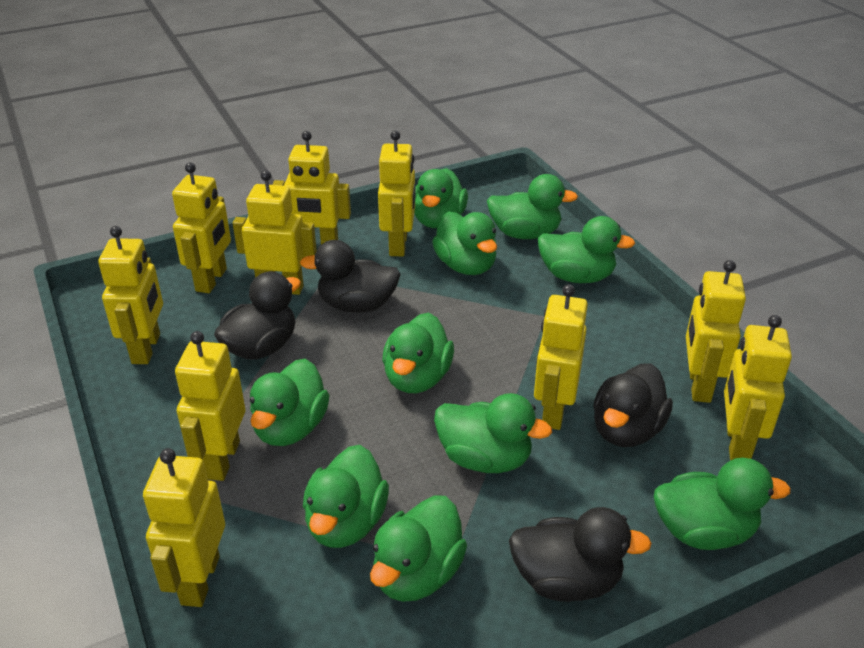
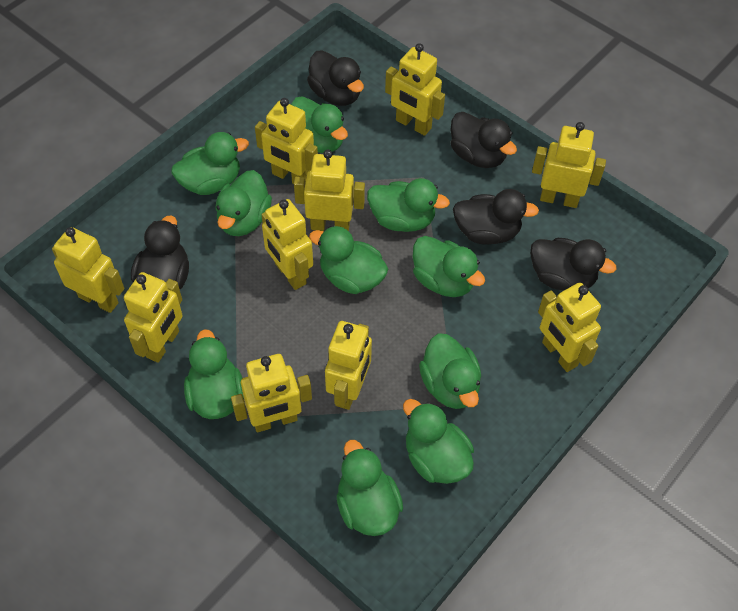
black duck: 4 -> 5

